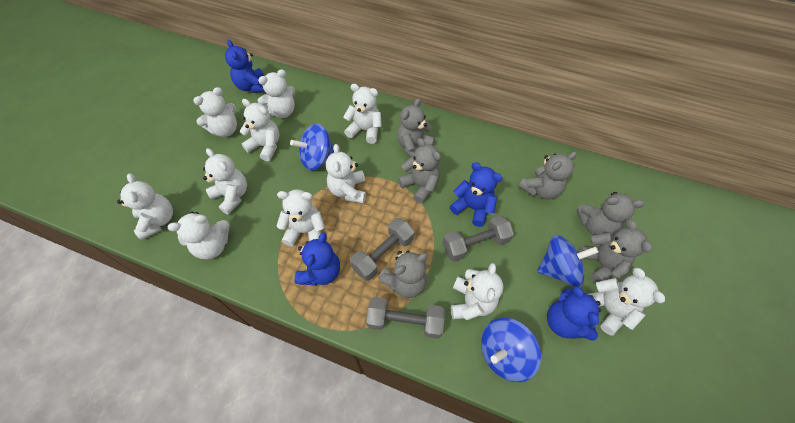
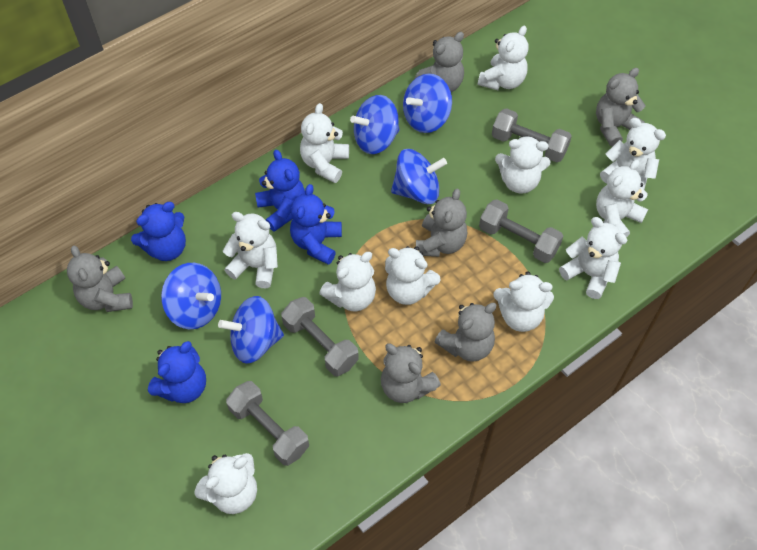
blue spinning top: 3 -> 5
grey dumbbell: 3 -> 4

